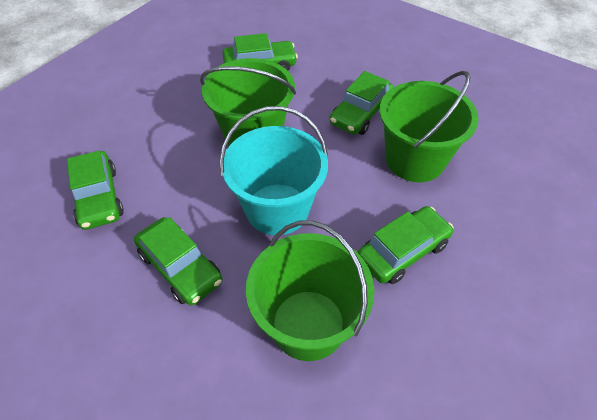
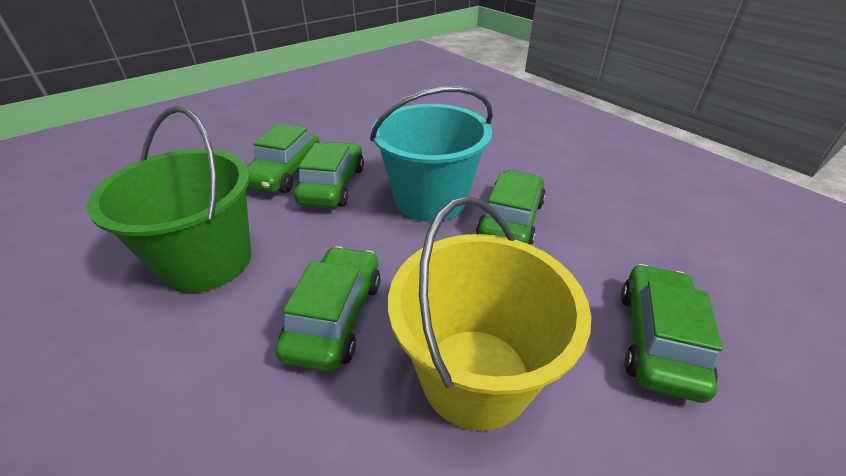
green bucket: 3 -> 1
yellow bucket: 0 -> 1

